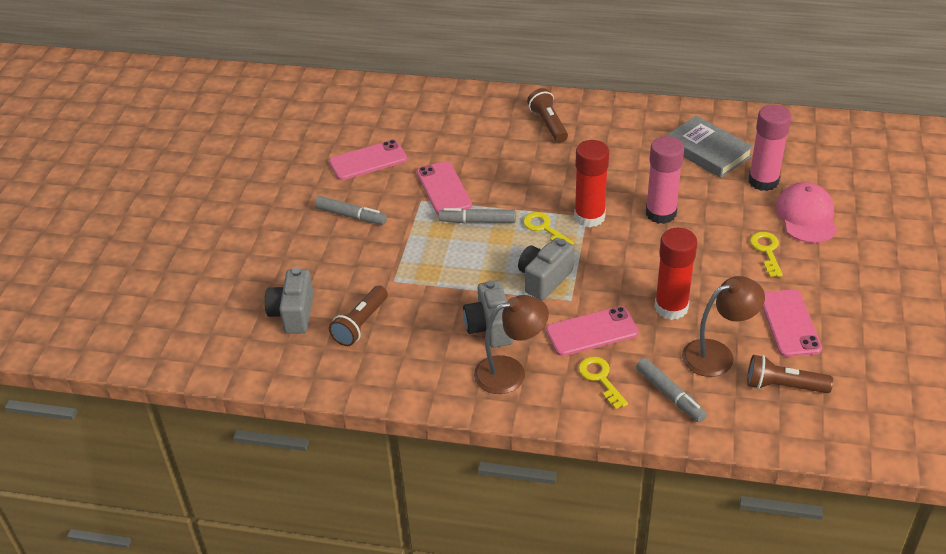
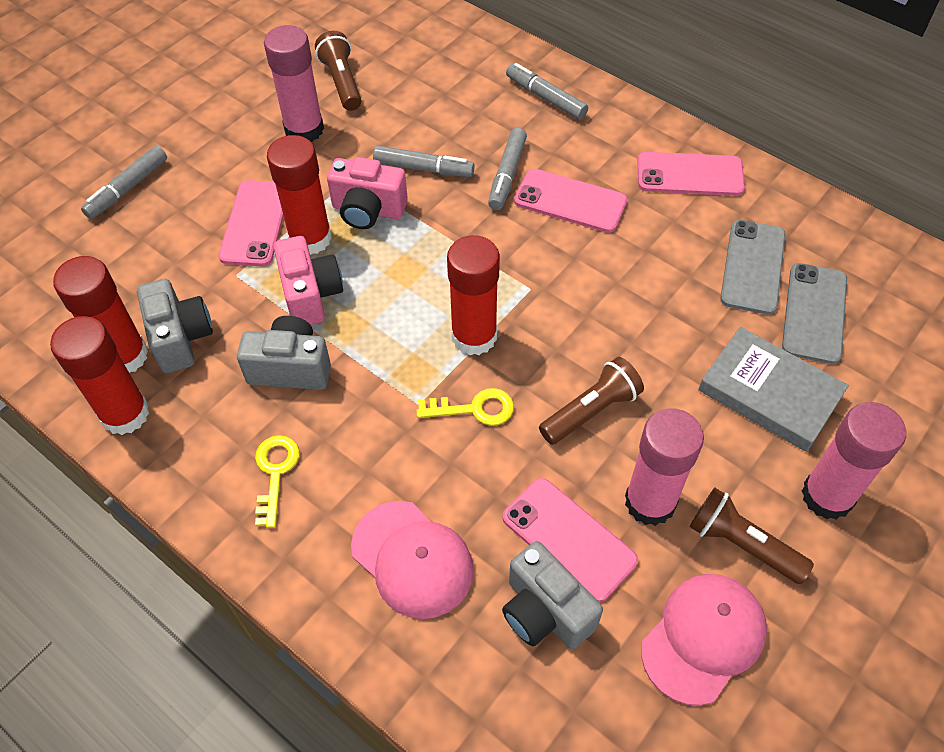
brown lamp: 2 -> 0
grey marker: 3 -> 4
grey phone: 0 -> 2
pink camera: 0 -> 2
pink cap: 1 -> 2
pink glue stick: 2 -> 3
red glue stick: 2 -> 4
yellow key: 3 -> 2

